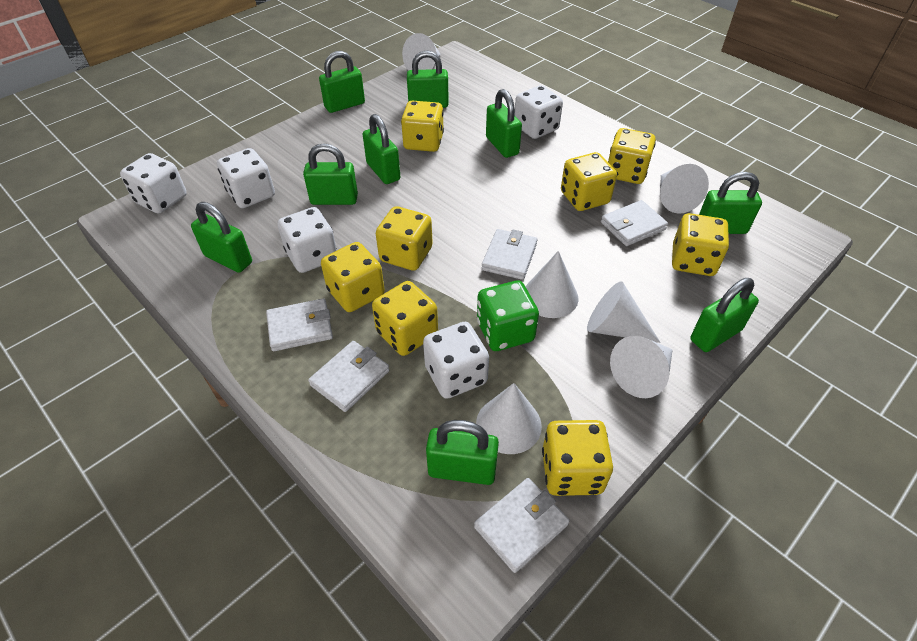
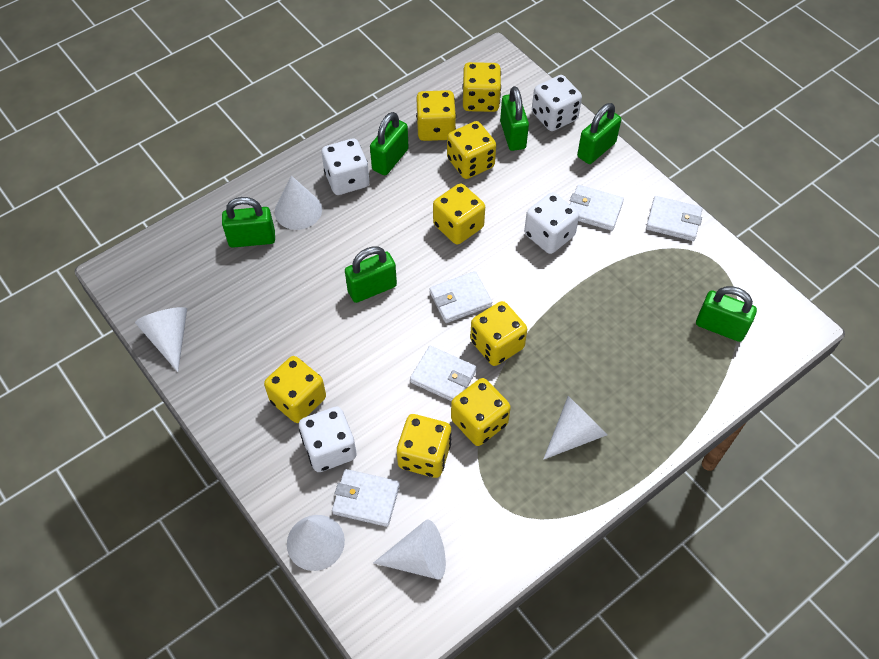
green dice: 1 -> 0
green padlock: 9 -> 6
white cone: 6 -> 5
white dice: 5 -> 4

